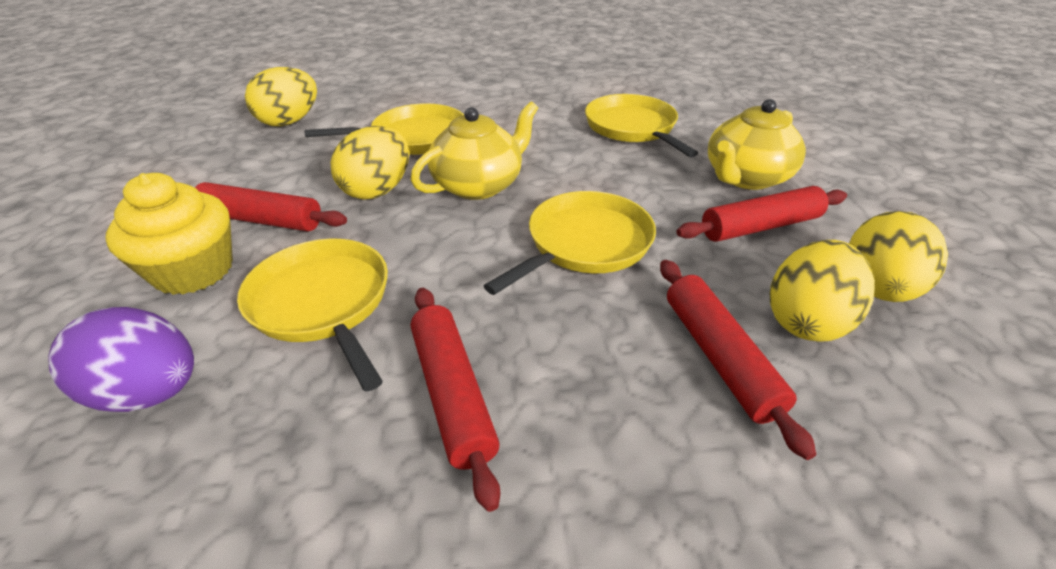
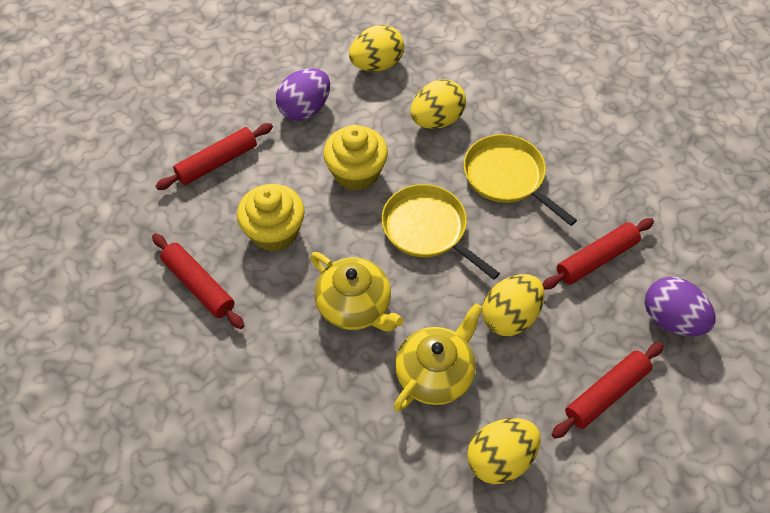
purple egg: 1 -> 2
yellow cupcake: 1 -> 2
yellow pan: 4 -> 2

